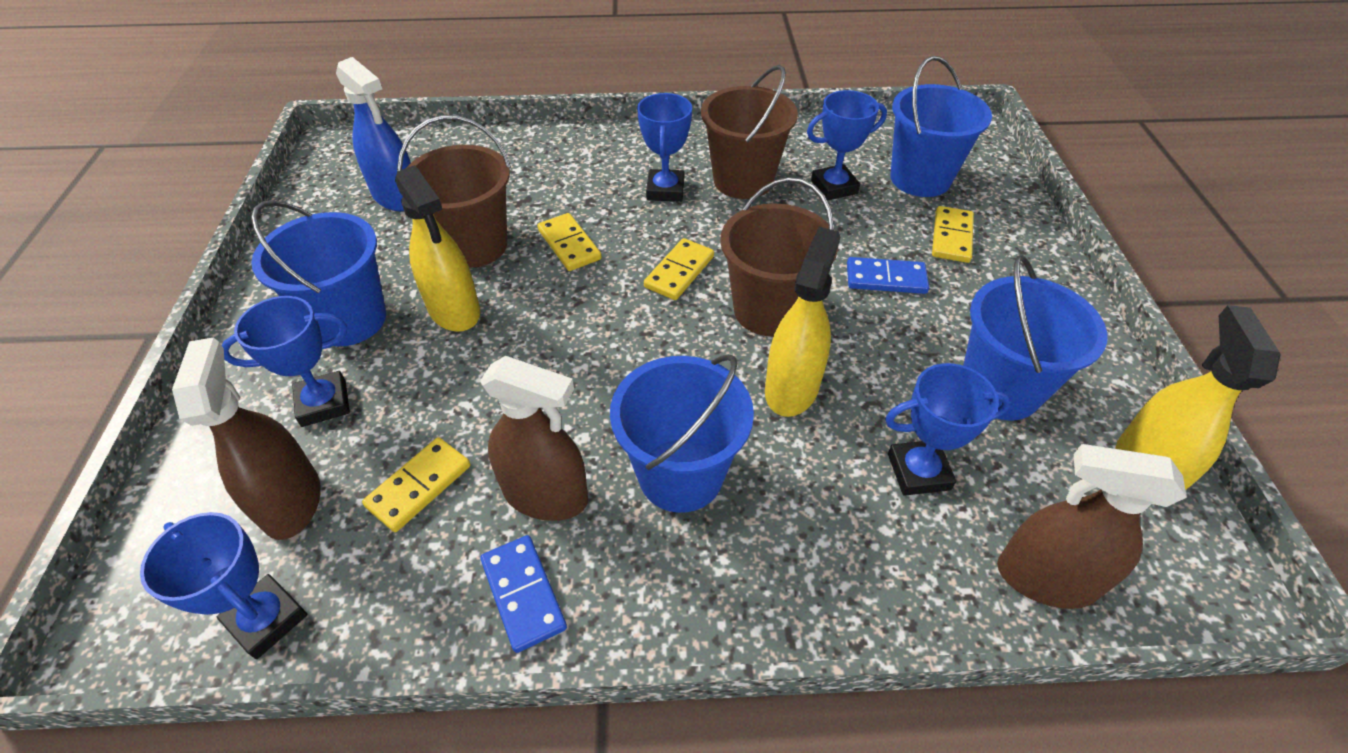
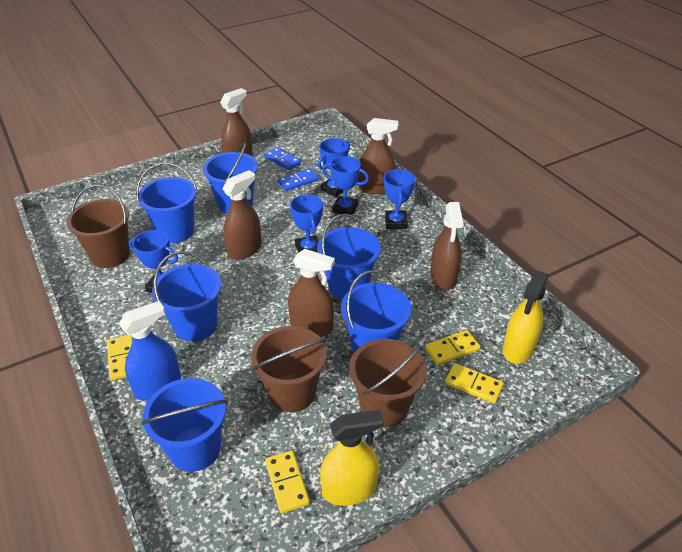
blue bucket: 4 -> 6
brown spray bottle: 3 -> 5
yellow spray bottle: 3 -> 2

